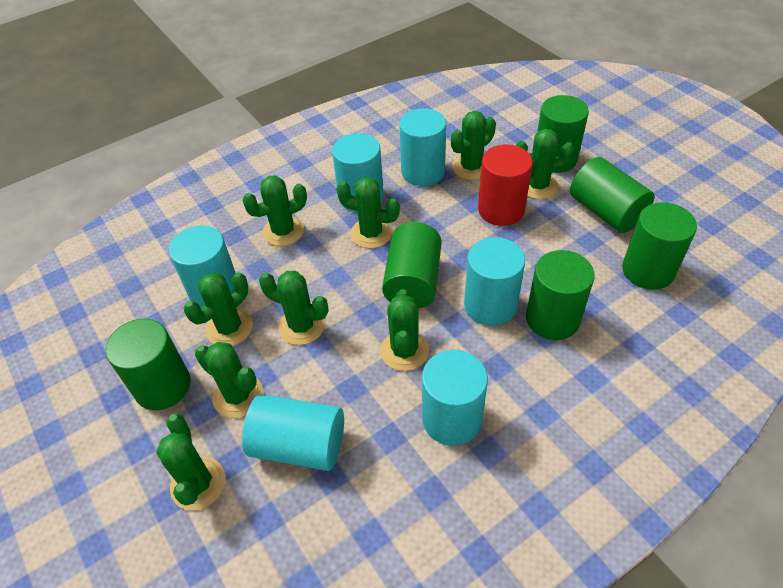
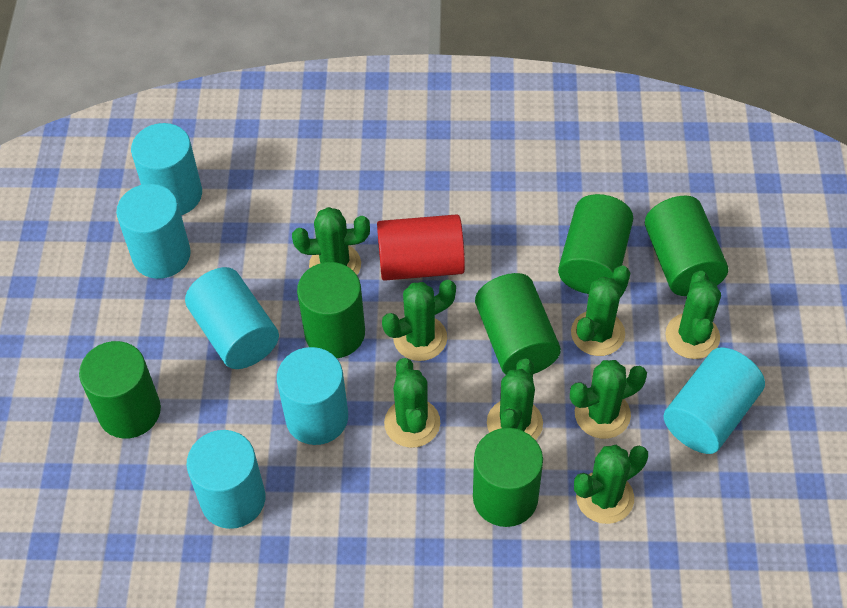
green cactus: 9 -> 8

